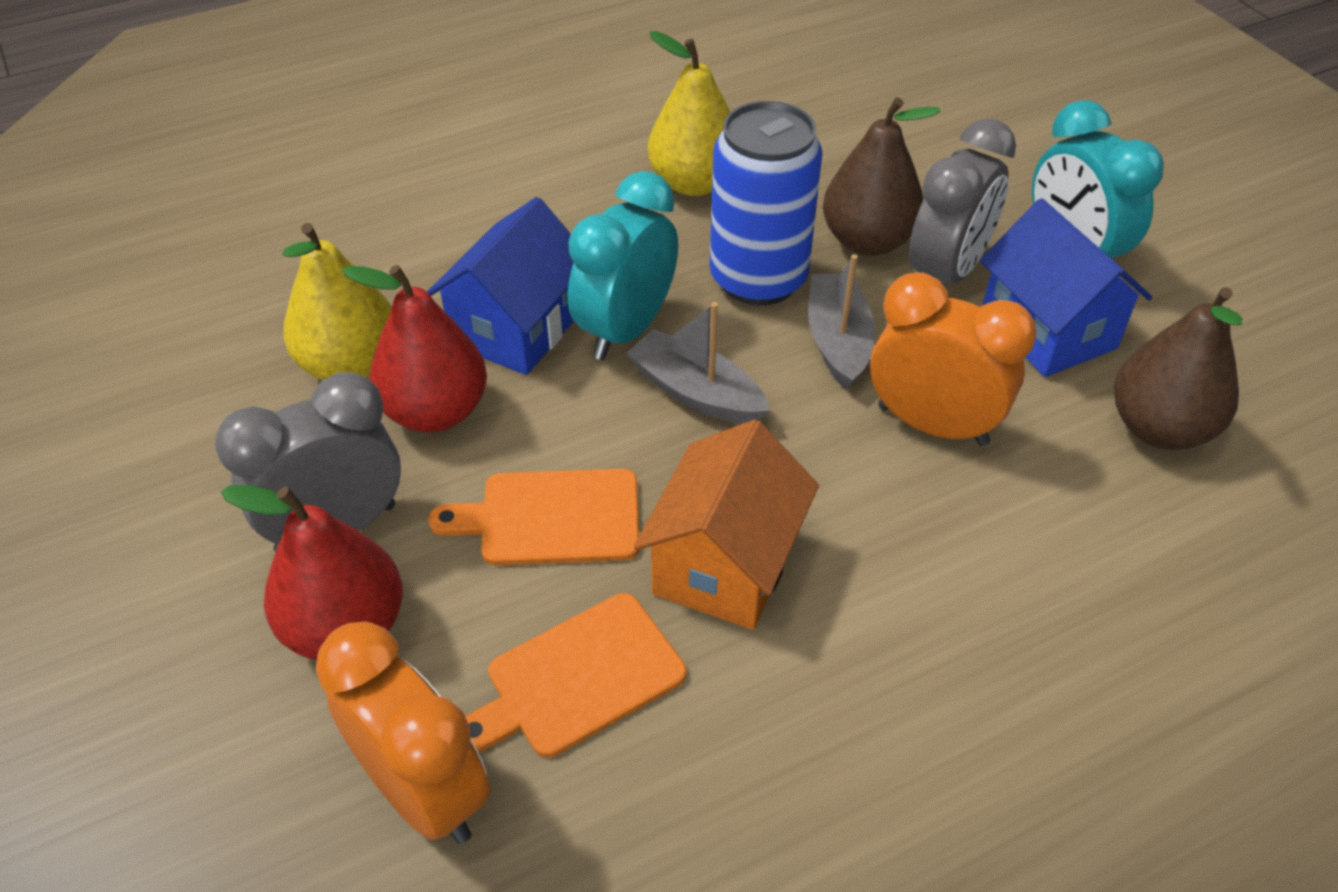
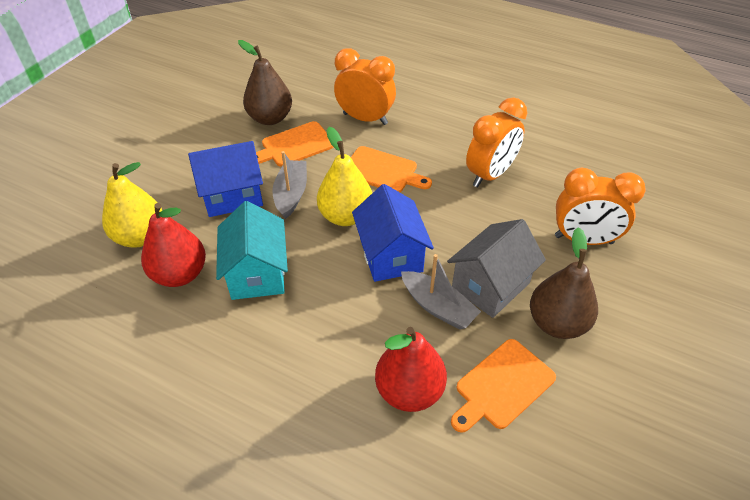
blue can: 1 -> 0
grey clock: 2 -> 0
grey house: 0 -> 1
orange clock: 2 -> 3
orange cutting board: 2 -> 3
orange house: 1 -> 0
turquoise clock: 2 -> 0
turquoise house: 0 -> 1

